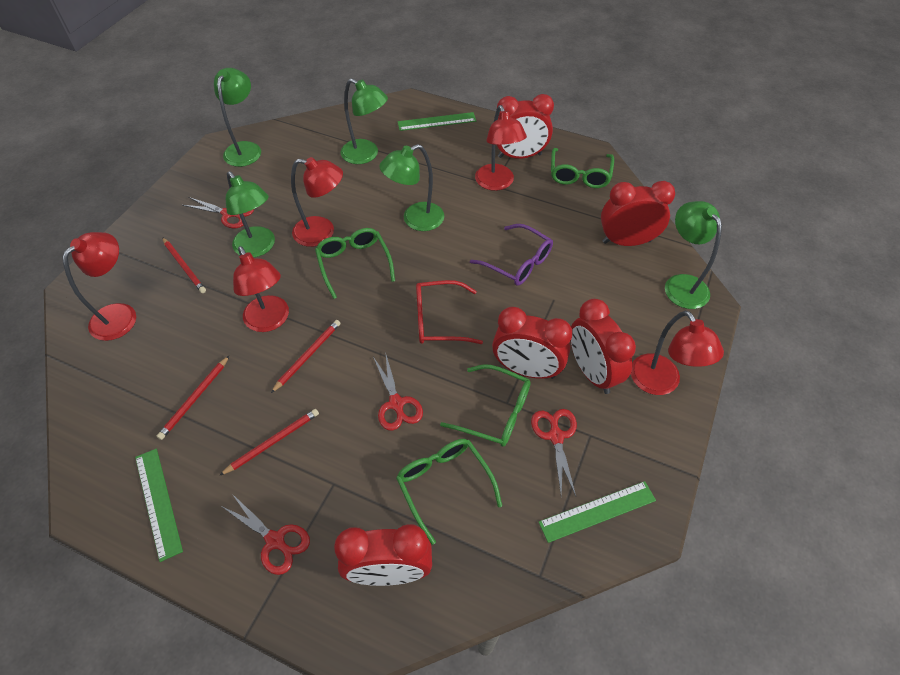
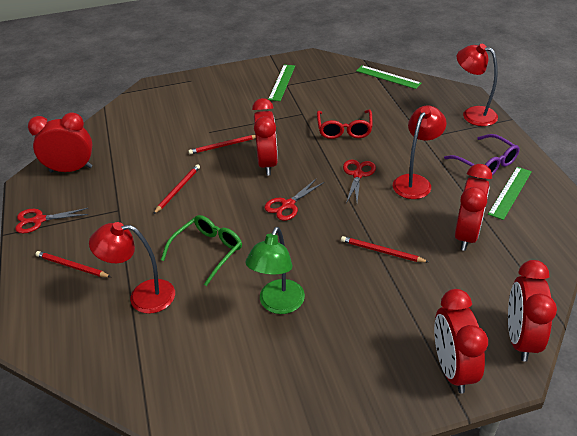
green glasses: 4 -> 1
green lamp: 5 -> 1
red lamp: 5 -> 3
red scissors: 4 -> 3

